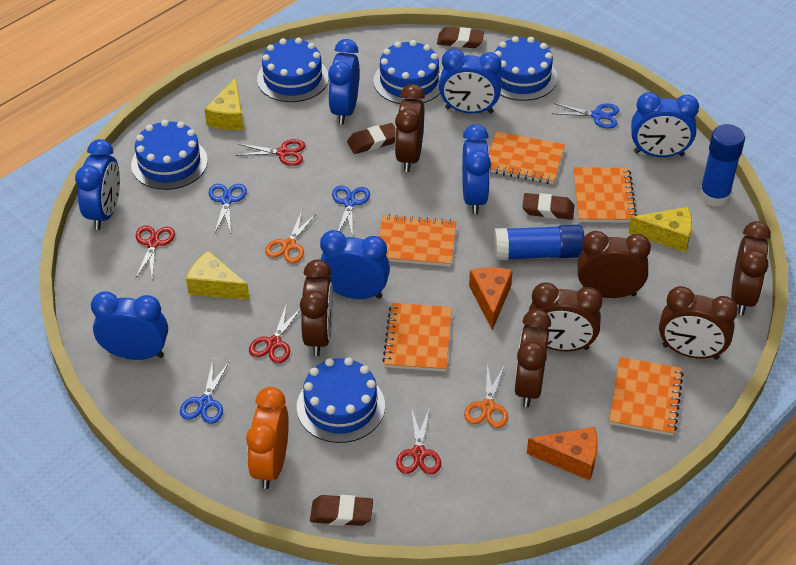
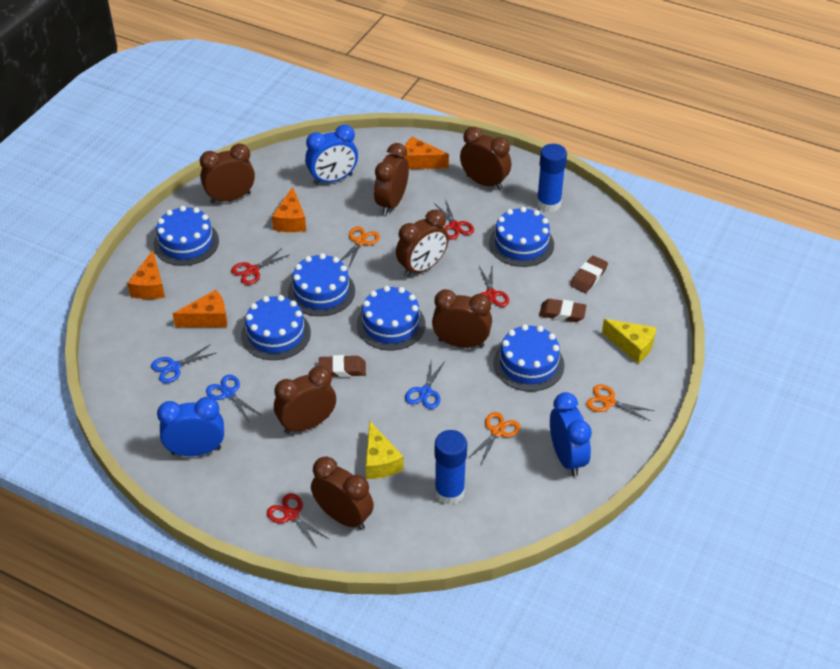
blue cake: 5 -> 6
blue clock: 7 -> 3
blue scissors: 4 -> 3
brown eraser: 4 -> 3
orange cheese: 2 -> 4
orange clock: 1 -> 0
orange notebook: 5 -> 0
orange scissors: 2 -> 3
yellow cheese: 3 -> 2

